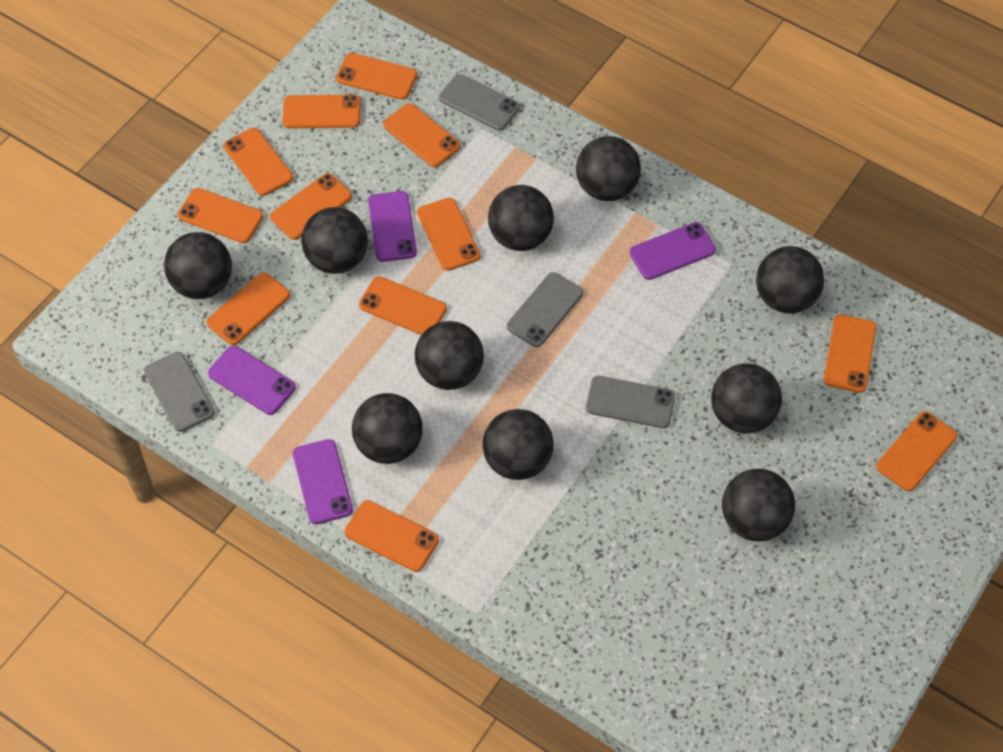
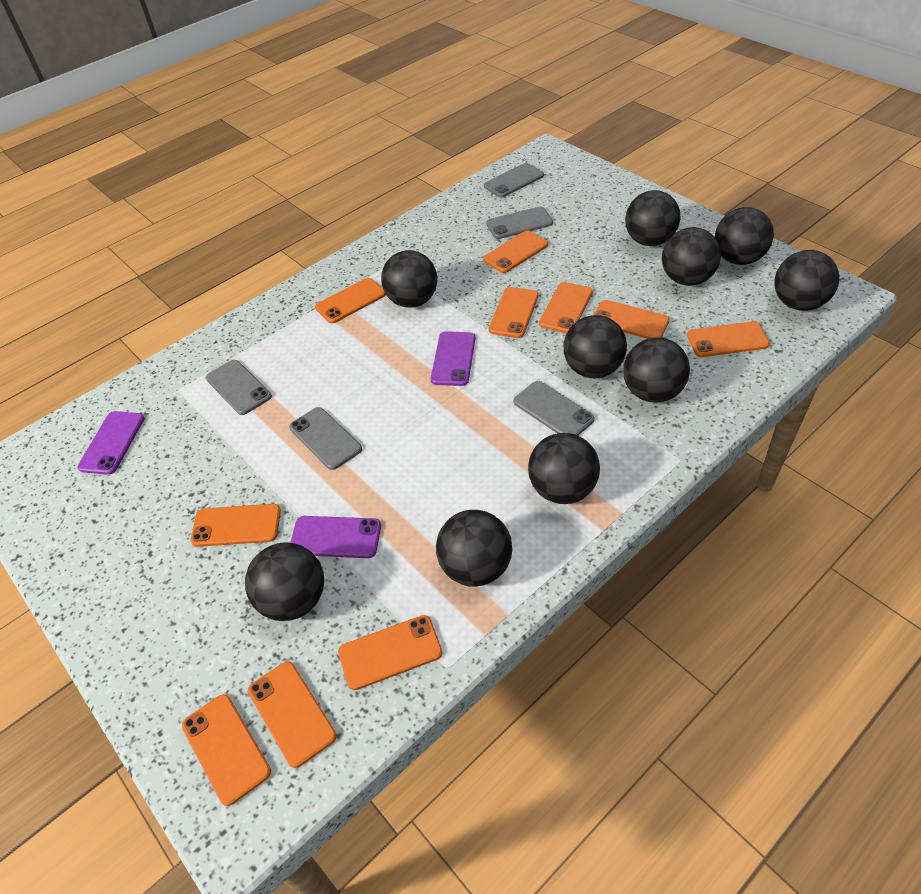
grey phone: 4 -> 5
orange phone: 12 -> 10
purple phone: 4 -> 3

